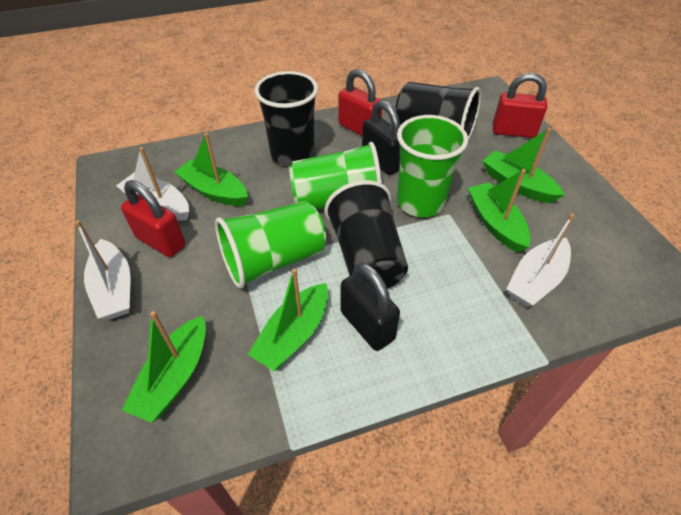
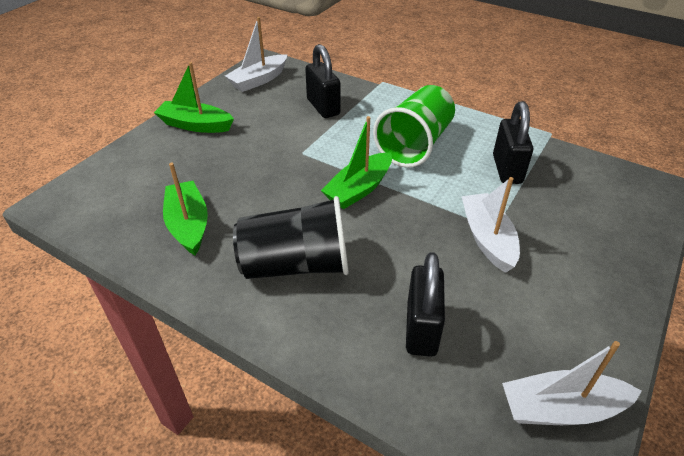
black cup: 3 -> 1
black padlock: 2 -> 3
green boat: 5 -> 3
green cup: 3 -> 1
red padlock: 3 -> 0

